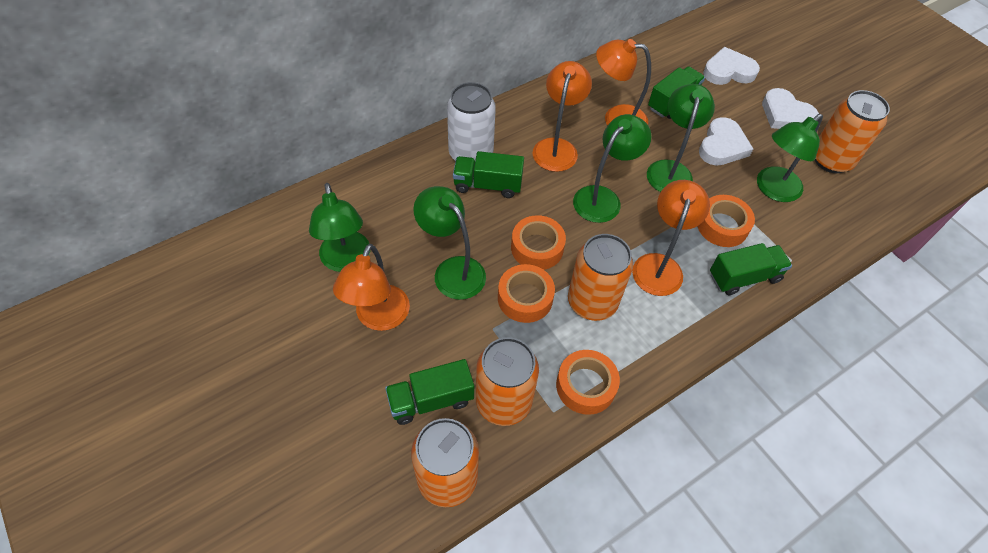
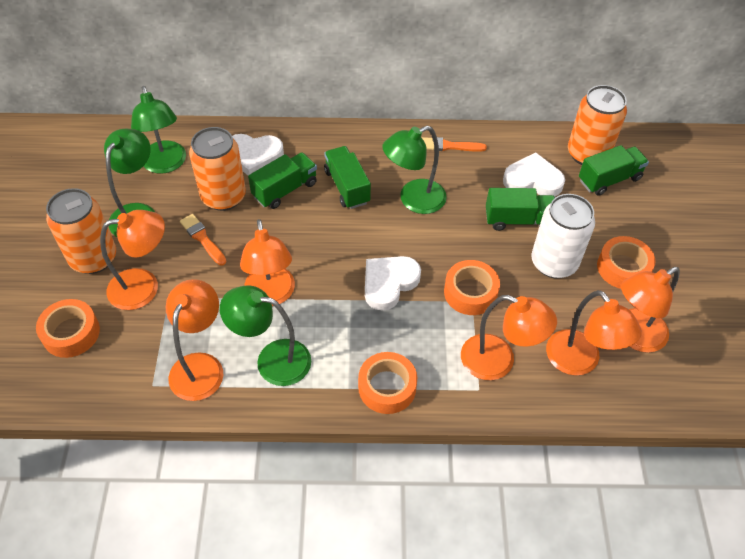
green lamp: 5 -> 4
orange brush: 0 -> 2
orange can: 4 -> 3
orange lamp: 4 -> 6

